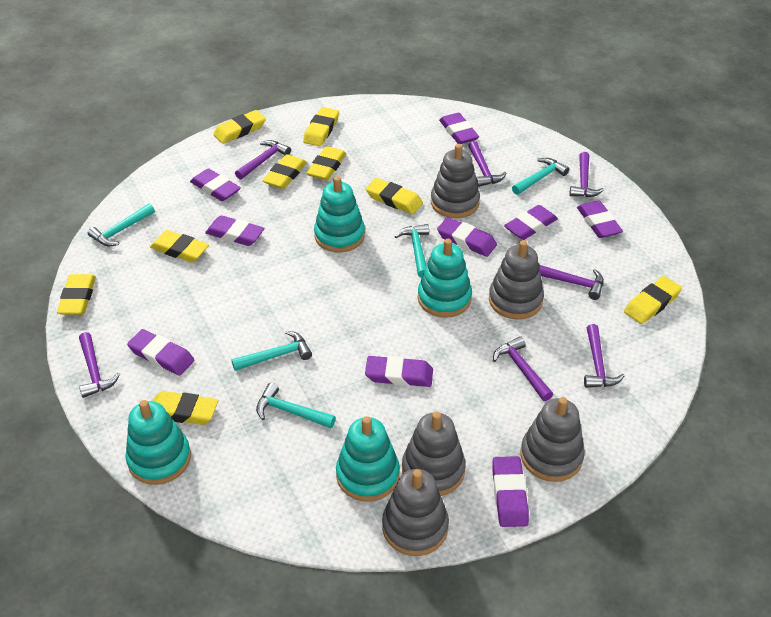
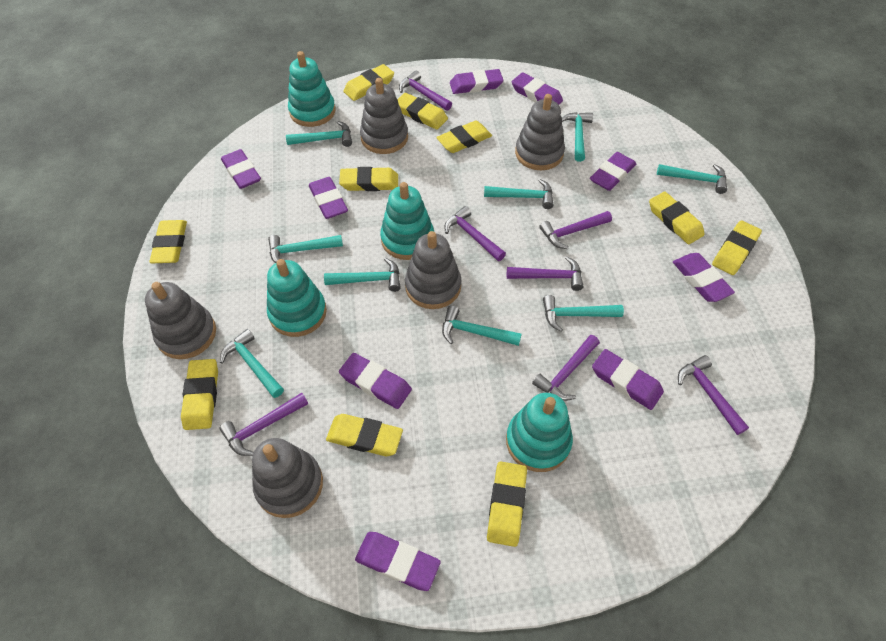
turquoise hammer: 5 -> 9
yellow eraser: 9 -> 10

